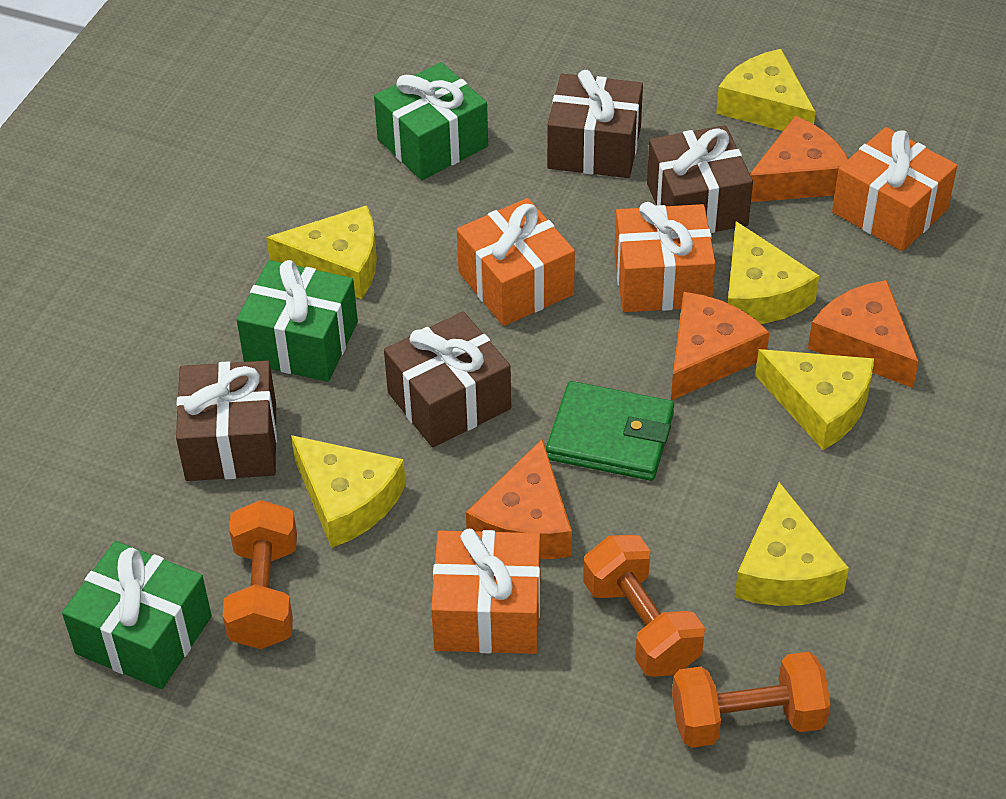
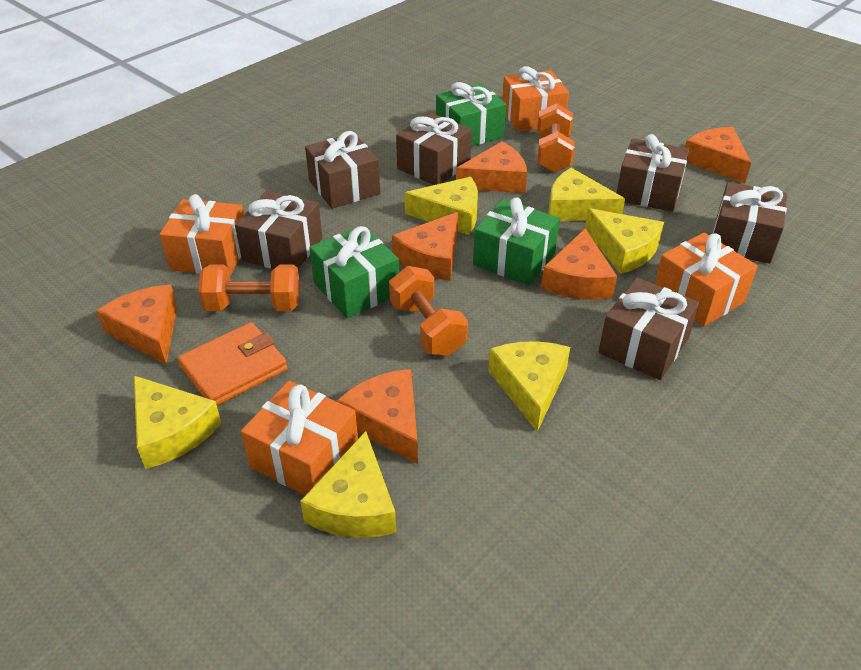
brown gift: 4 -> 6
green wallet: 1 -> 0
orange cheese: 4 -> 6
orange wallet: 0 -> 1

